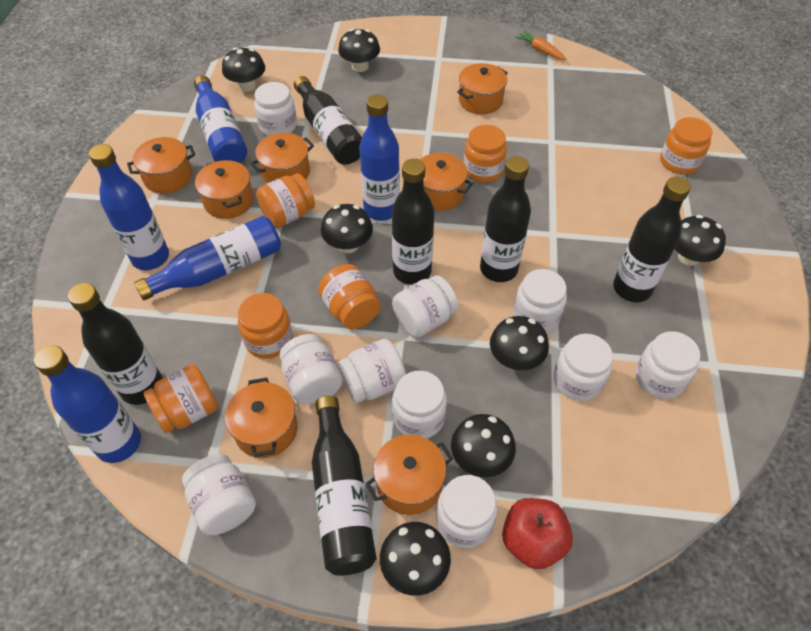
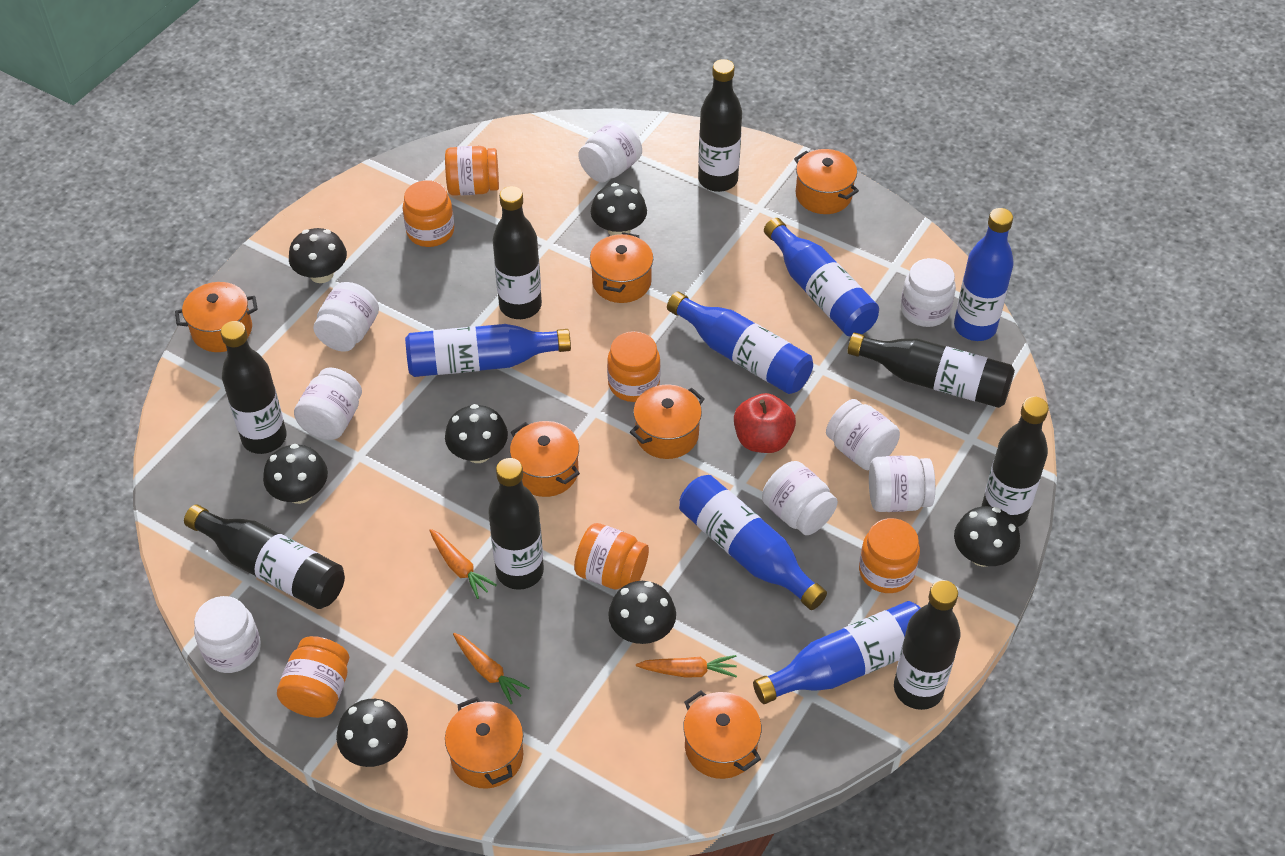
black bottle: 6 -> 8
blue bottle: 5 -> 6
orange carrot: 1 -> 3
white jar: 10 -> 8

